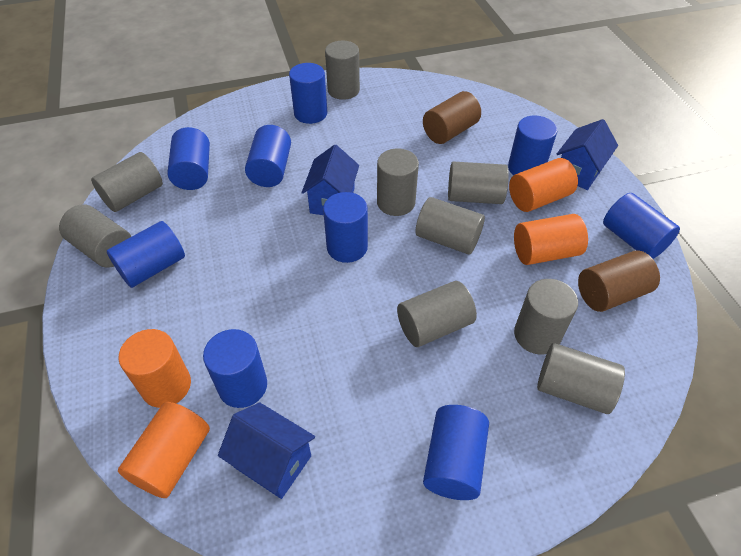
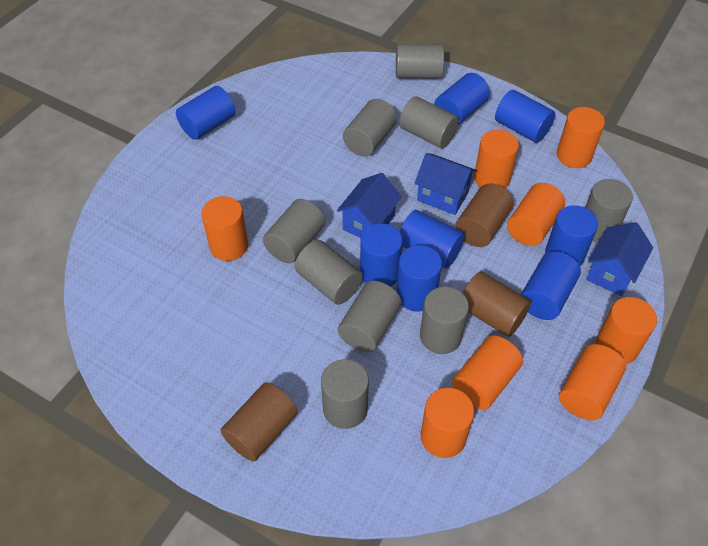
blue cylinder: 9 -> 8
brown cylinder: 2 -> 3
orange cylinder: 4 -> 8

